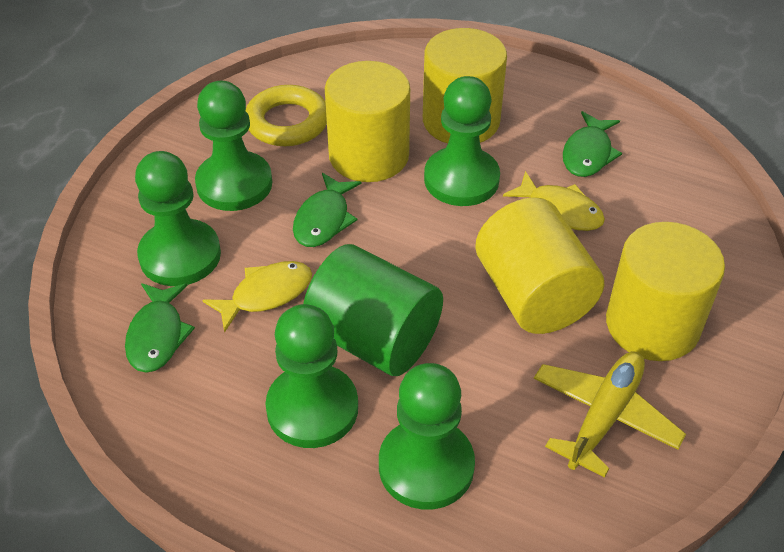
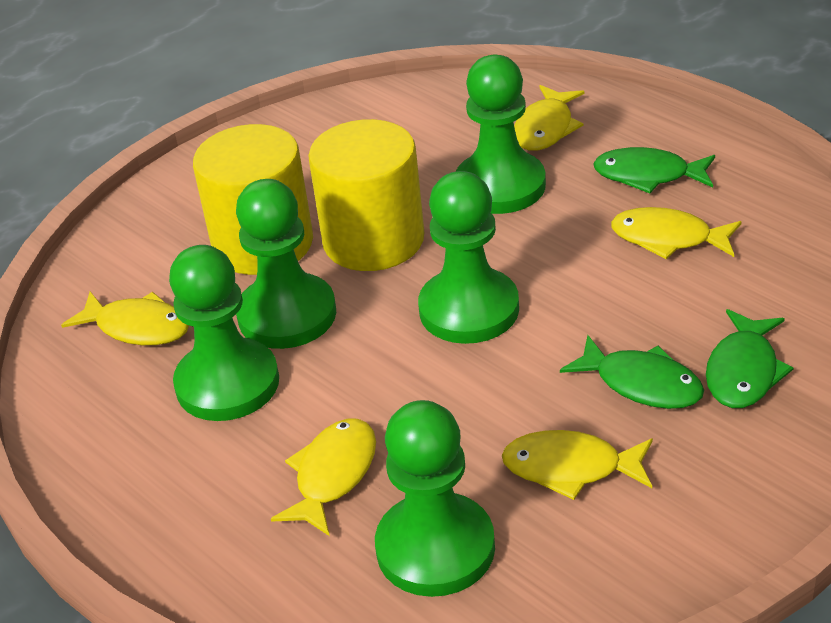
green cylinder: 1 -> 0
yellow cylinder: 4 -> 2
yellow fish: 2 -> 5
yellow plane: 1 -> 0
yellow ring: 1 -> 0

